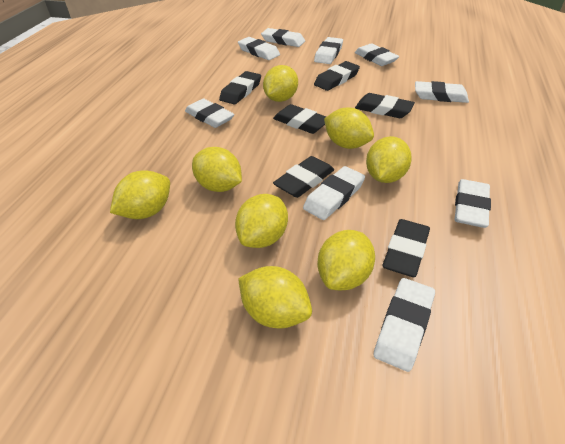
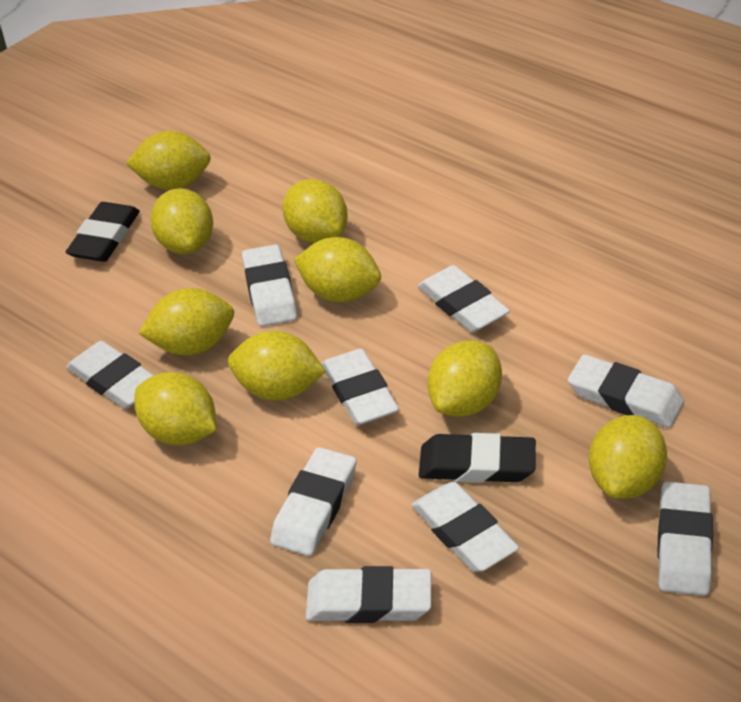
black eraser: 6 -> 2
yellow lemon: 8 -> 9

